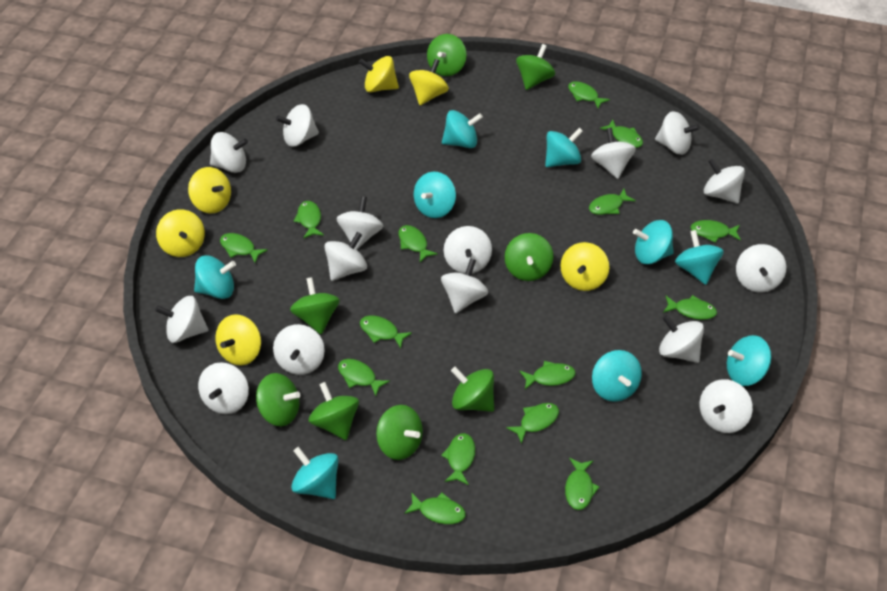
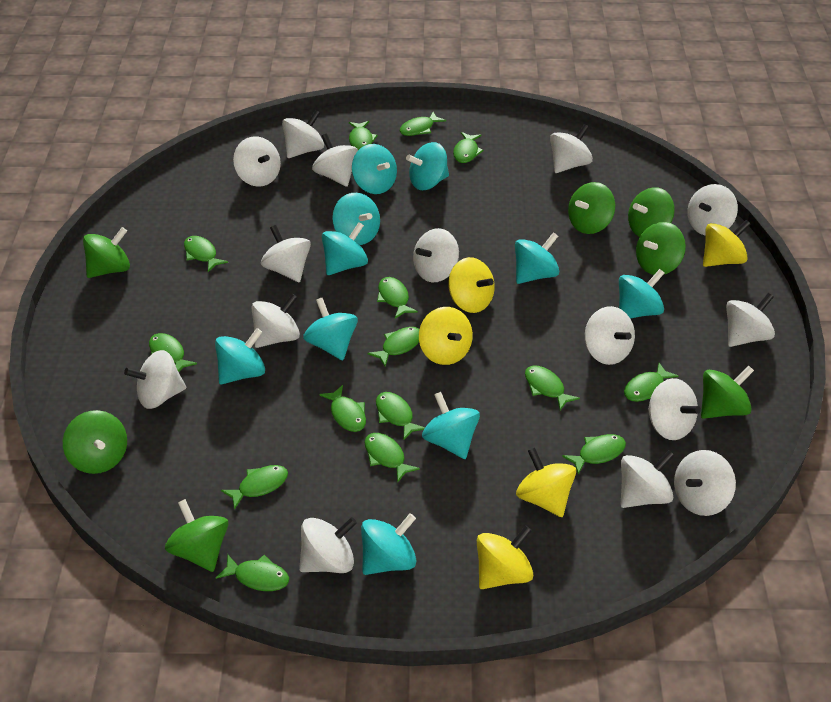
green spinning top: 8 -> 7
turquoise spinning top: 9 -> 10
yellow spinning top: 6 -> 5

